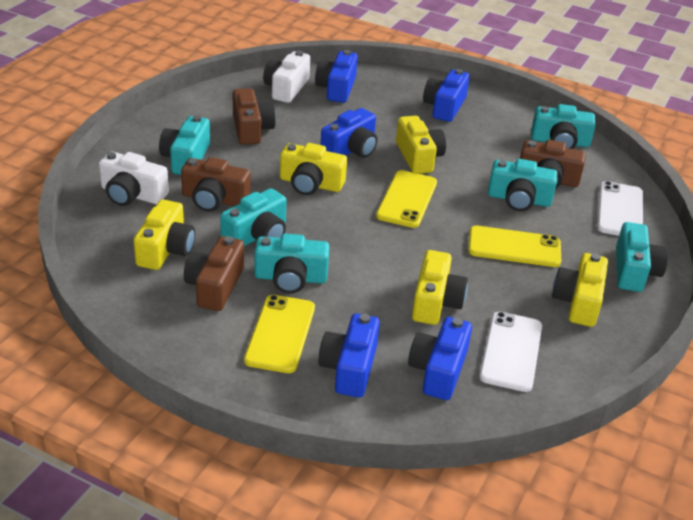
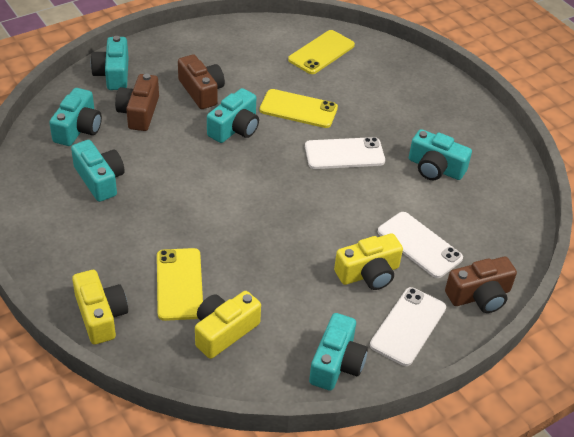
blue camera: 5 -> 0
brown camera: 4 -> 3
white camera: 2 -> 0
white phone: 2 -> 3
yellow camera: 5 -> 3

